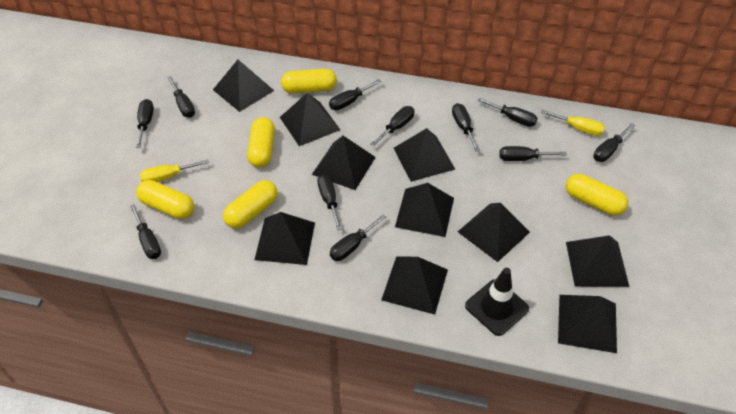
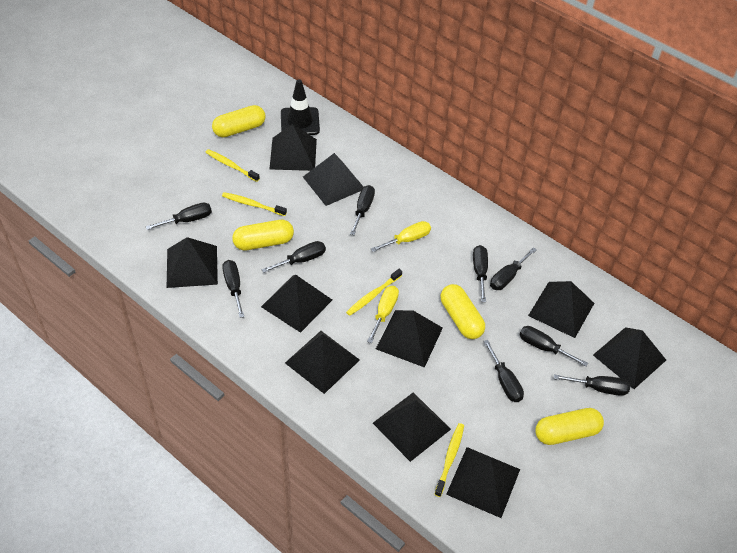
black screwdriver: 11 -> 9
yellow capsule: 5 -> 4
yellow toothbrush: 0 -> 4

